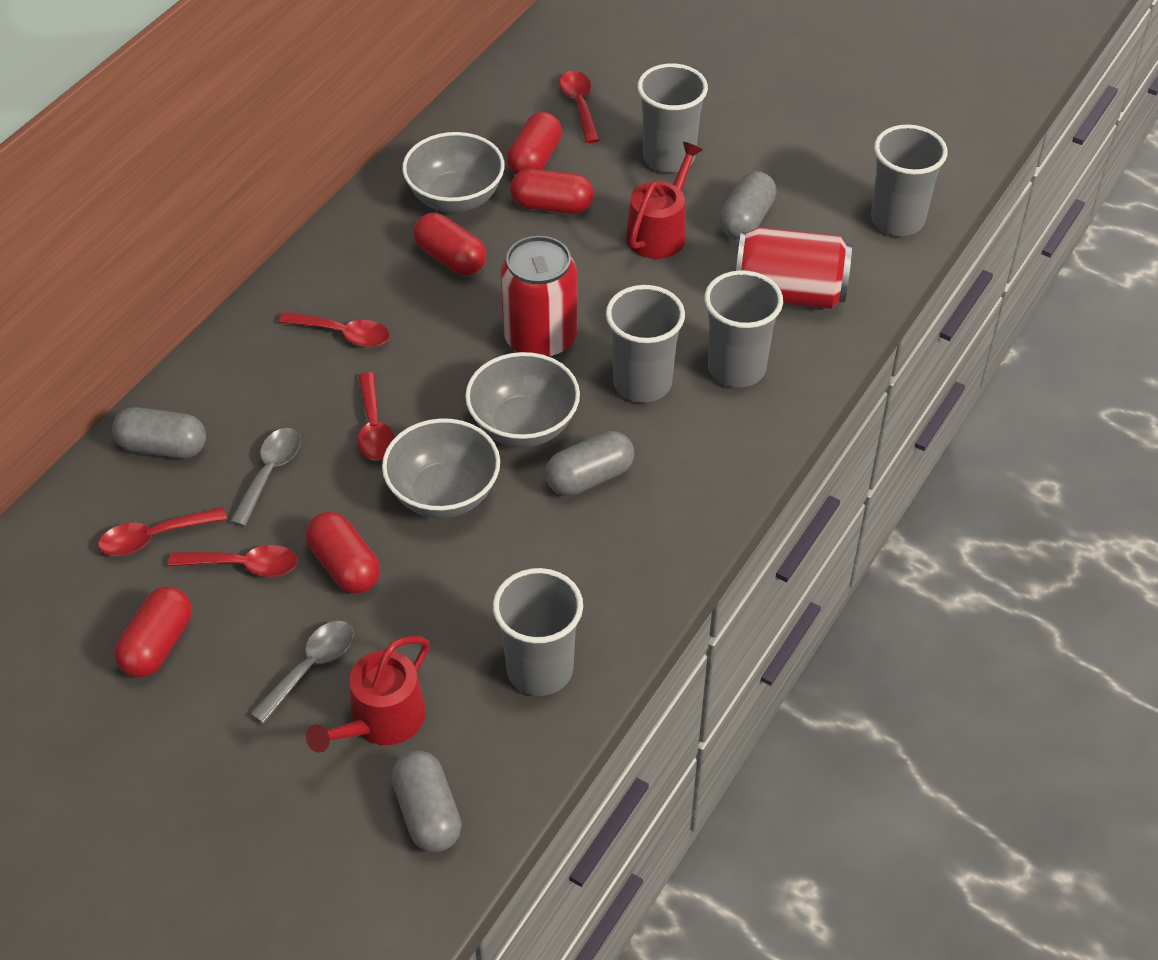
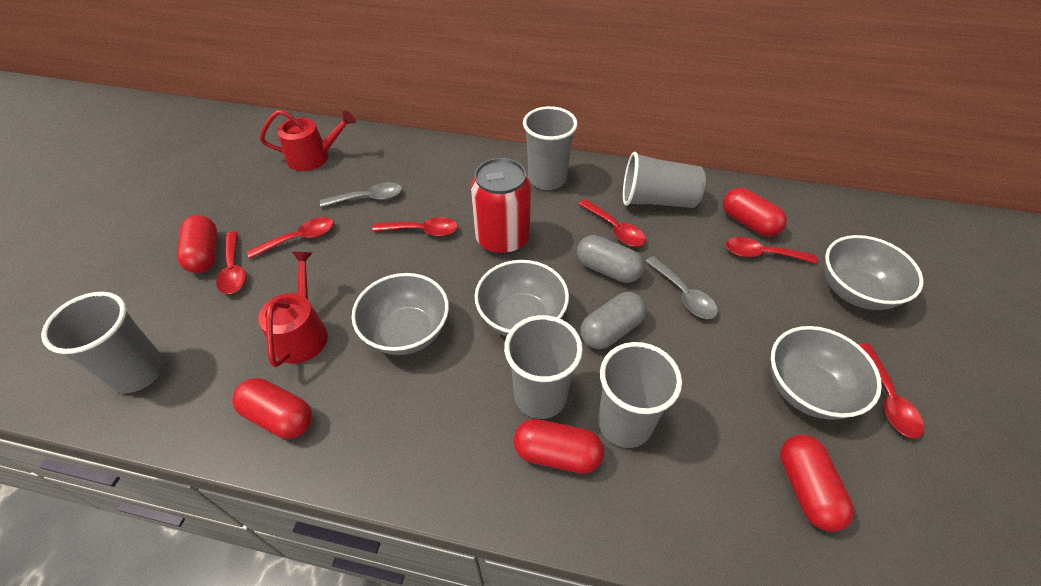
grey bowl: 3 -> 4
grey capsule: 4 -> 2
red can: 2 -> 1
red spoon: 5 -> 6

